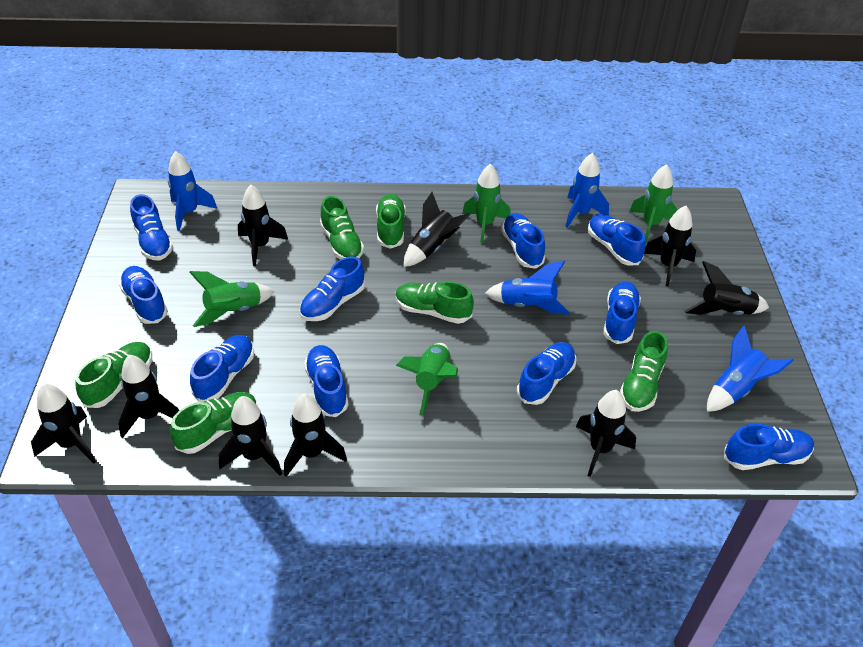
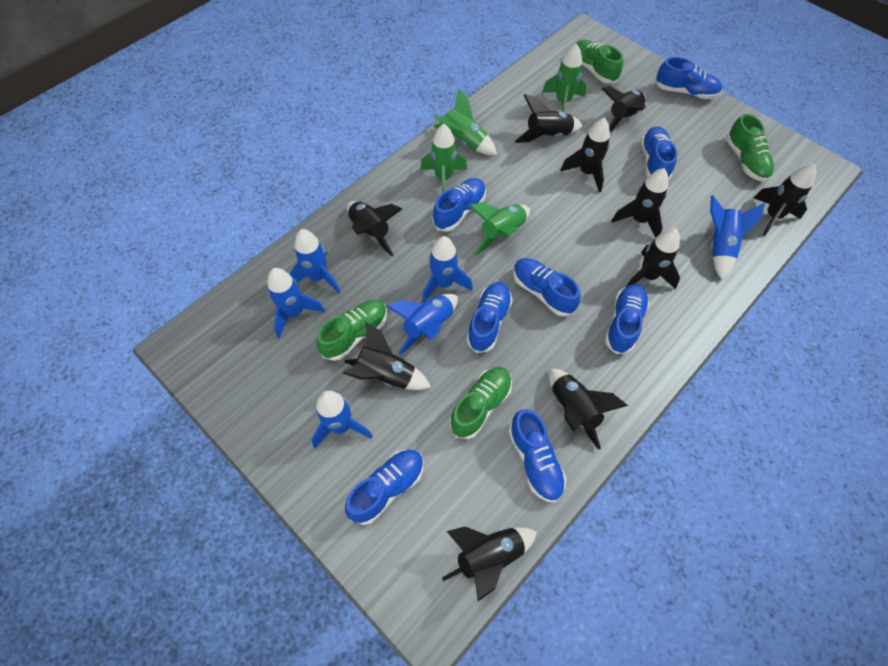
black rocket: 9 -> 10
blue rocket: 4 -> 6
blue shoe: 10 -> 8
green shoe: 6 -> 4

